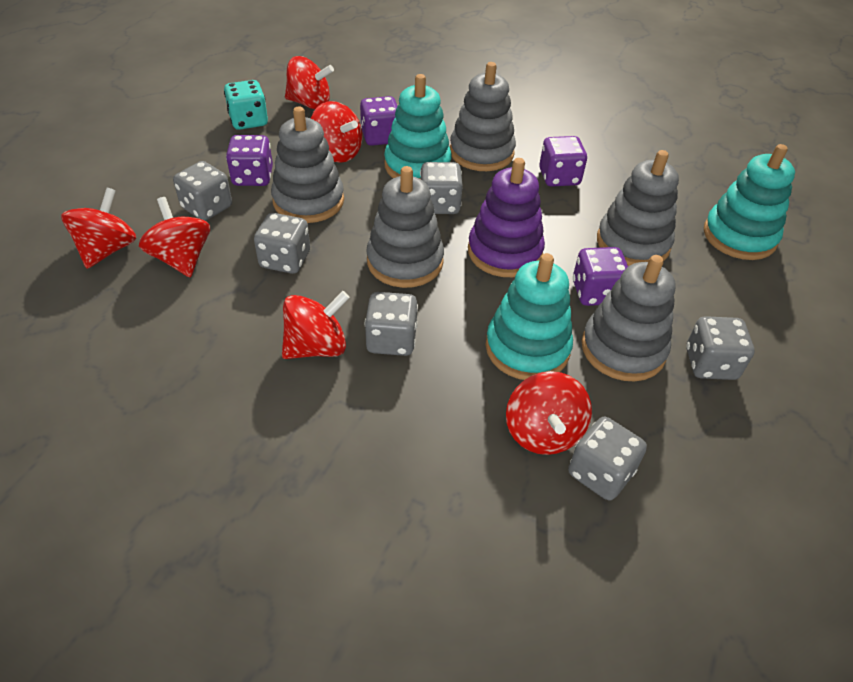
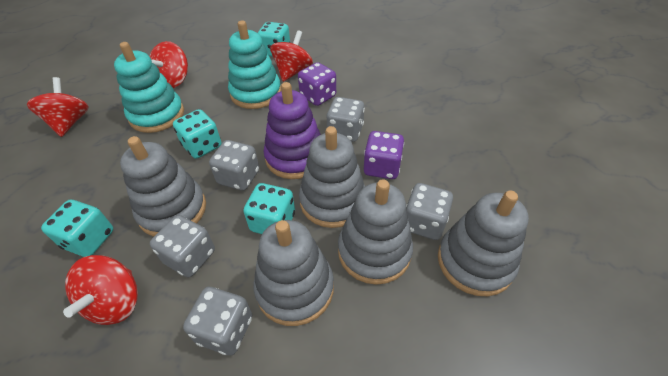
grey dice: 6 -> 5
purple dice: 4 -> 2
red spinning top: 6 -> 4
turquoise dice: 1 -> 4
turquoise stacking toy: 3 -> 2

